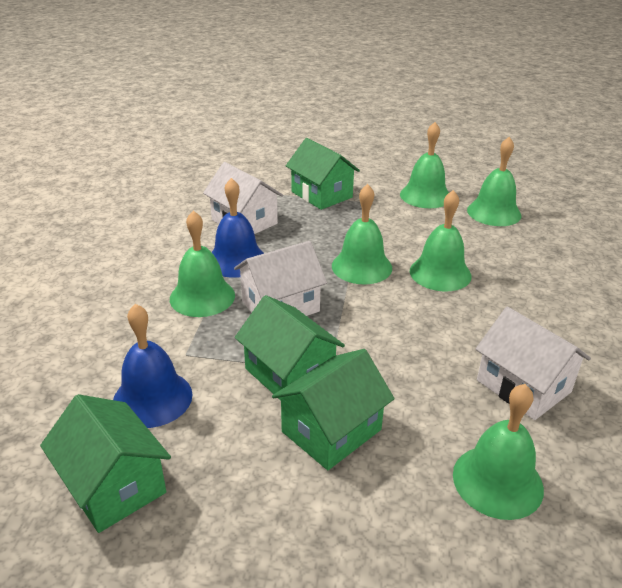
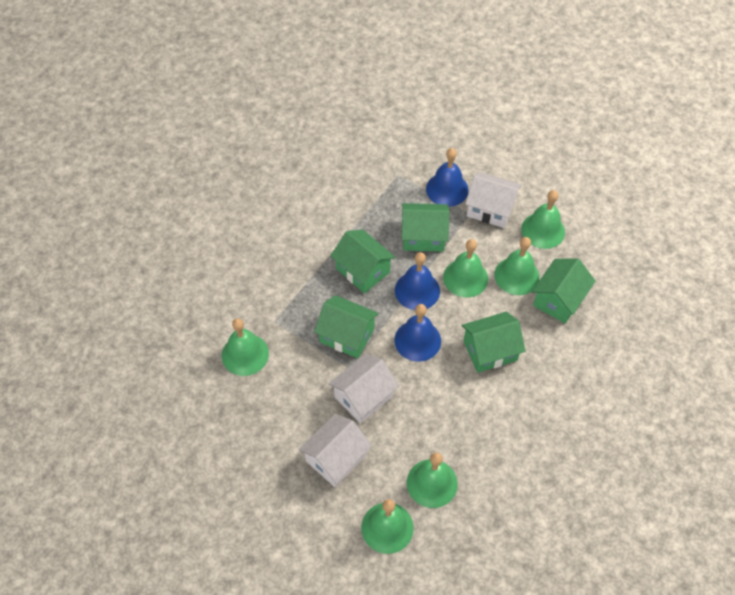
blue bell: 2 -> 3
green house: 4 -> 5

